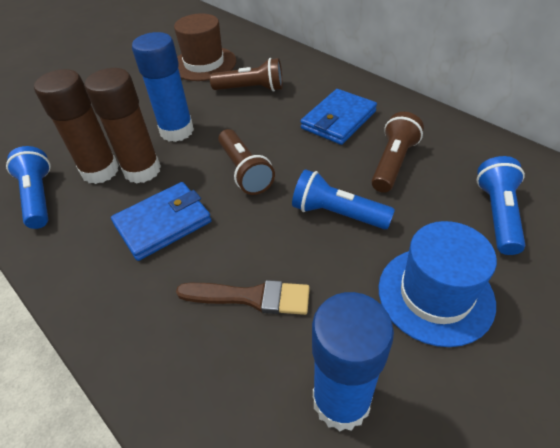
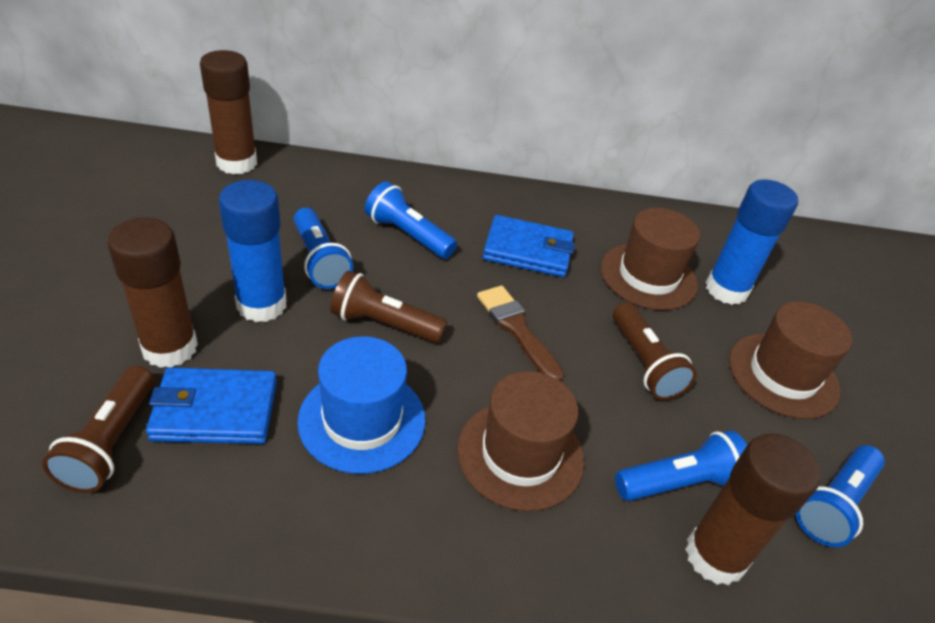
blue flashlight: 3 -> 4
brown glue stick: 2 -> 3
brown hat: 1 -> 3

